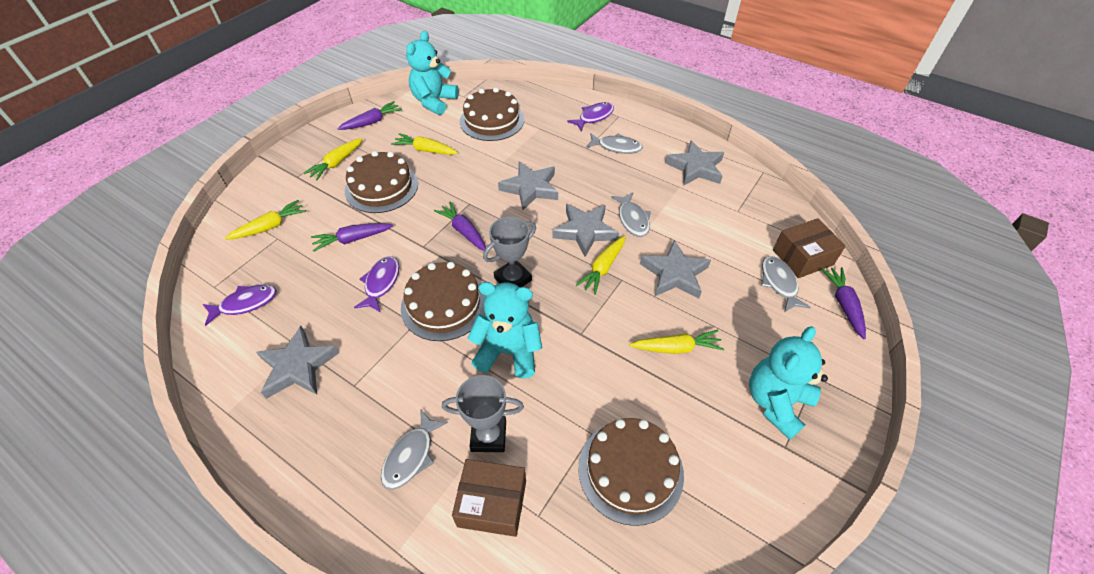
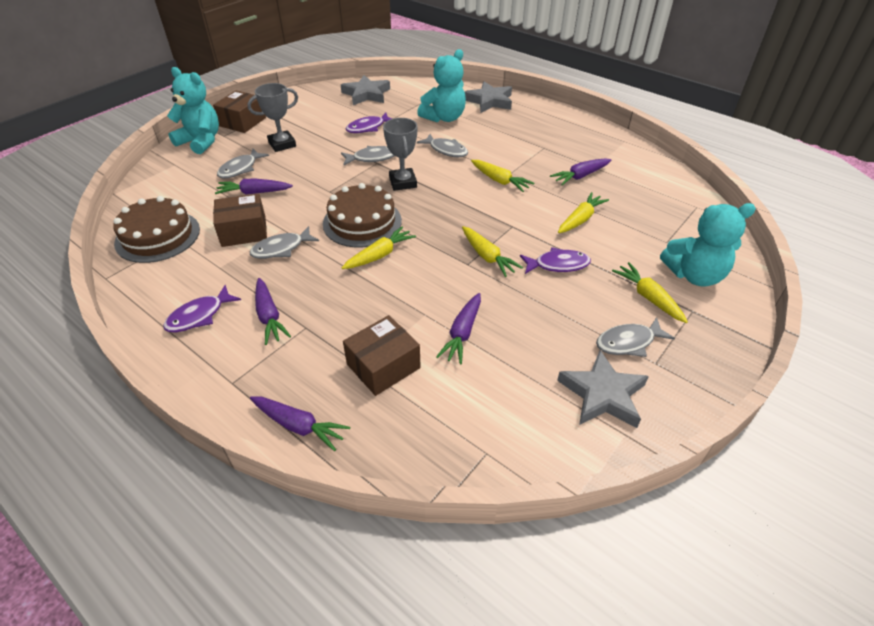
brown box: 2 -> 3
brown cake: 4 -> 2
grey fish: 4 -> 5
grey star: 5 -> 3
purple carrot: 4 -> 5

